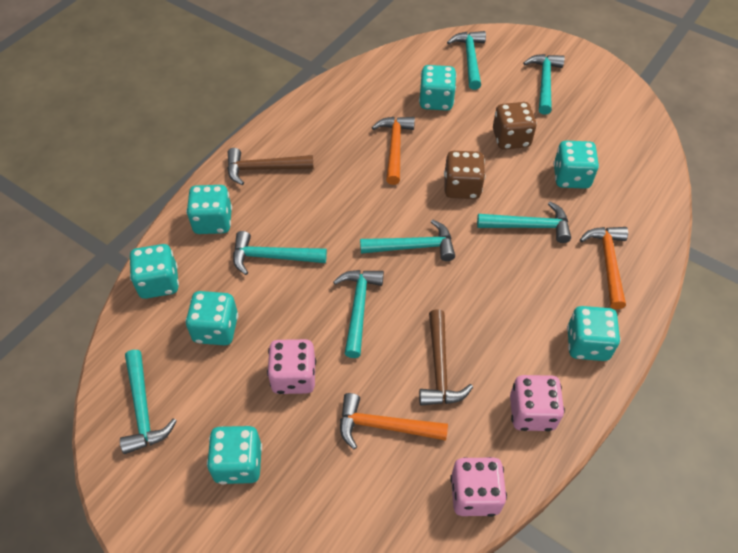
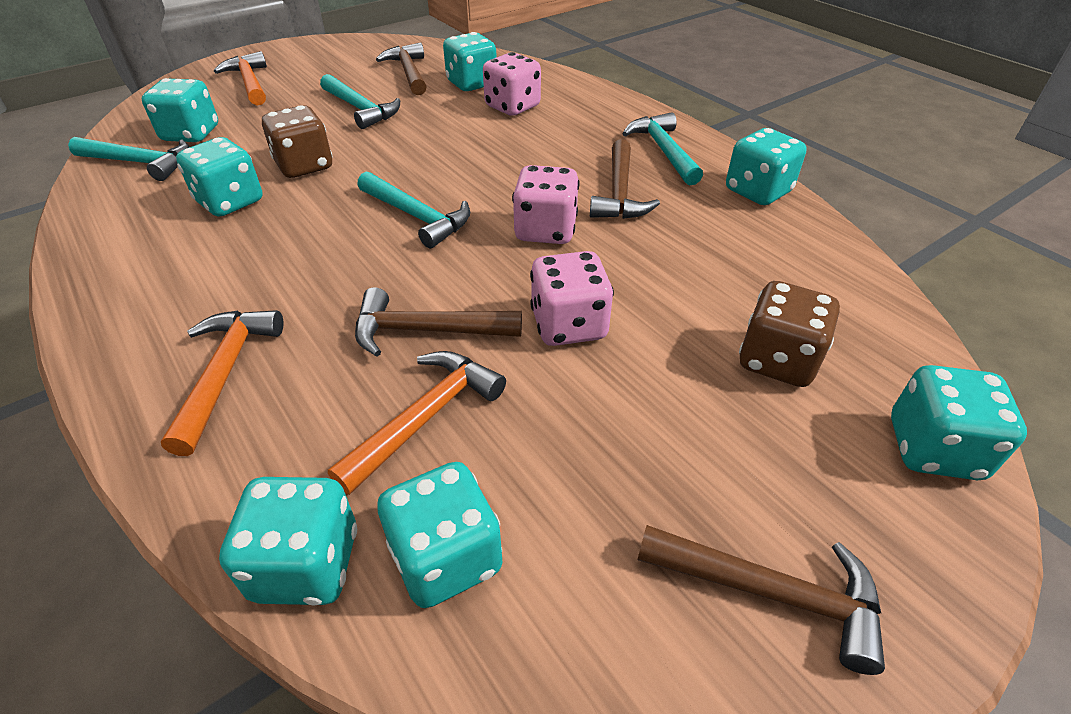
brown hammer: 2 -> 4
turquoise hammer: 7 -> 4

